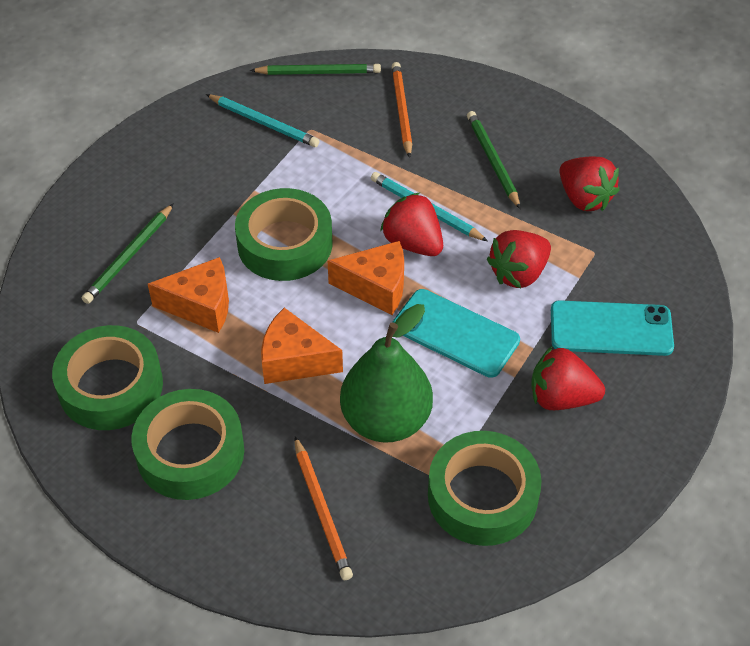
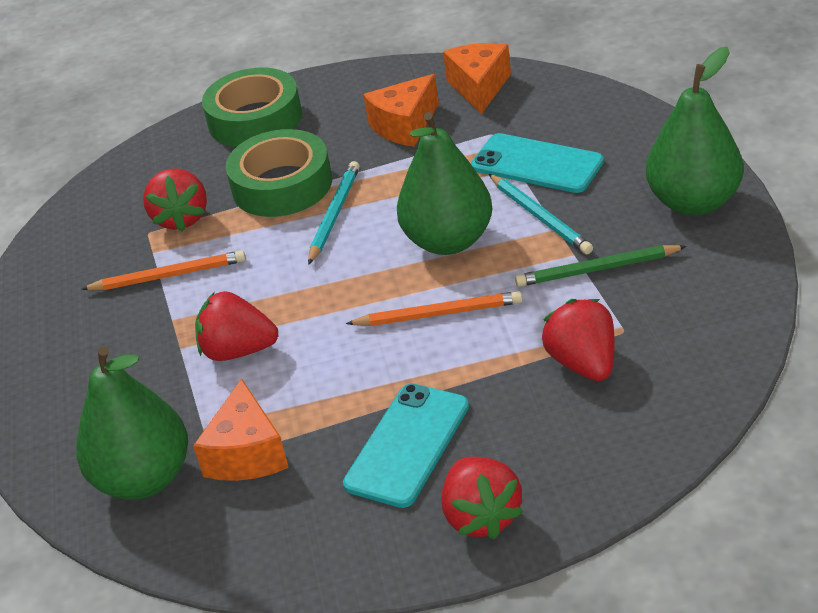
green pear: 1 -> 3
green pencil: 3 -> 1
green tape: 4 -> 2

